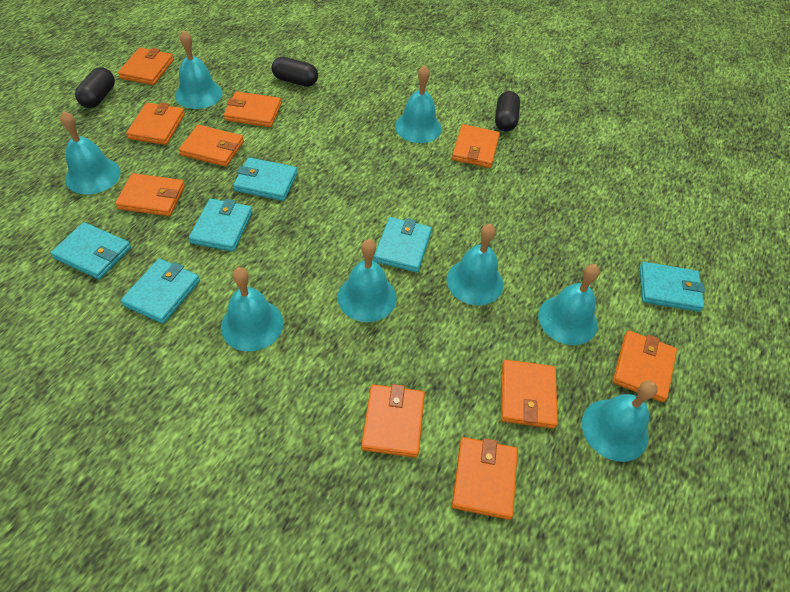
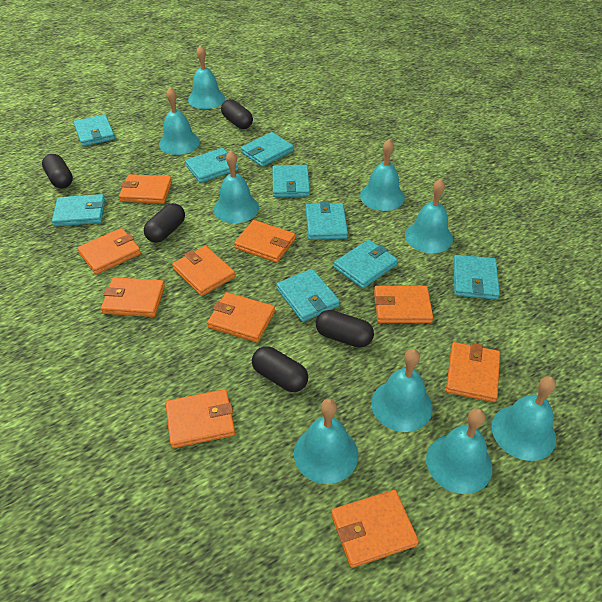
black capsule: 3 -> 5
turquoise bell: 8 -> 9
turquoise wallet: 6 -> 9

